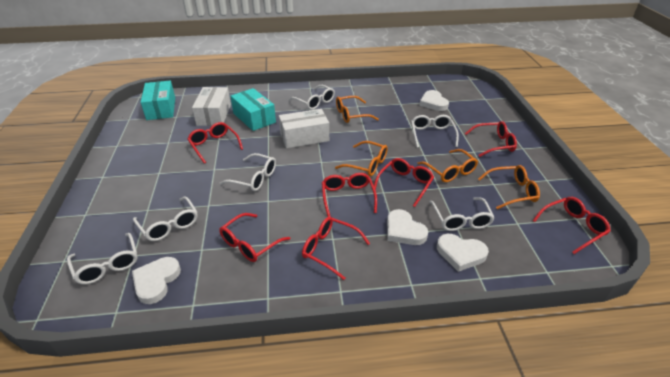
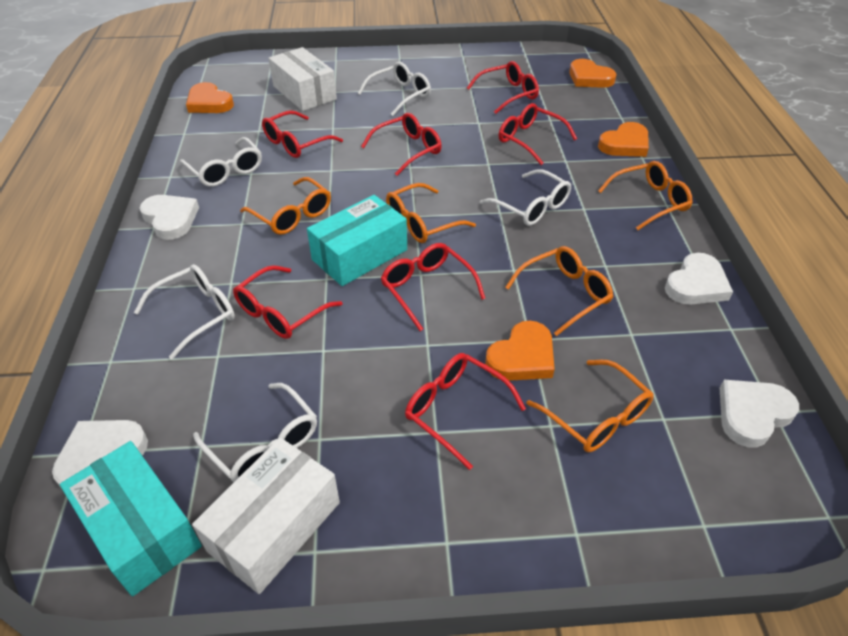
orange glasses: 4 -> 5
orange heart: 0 -> 4
white glasses: 6 -> 5

